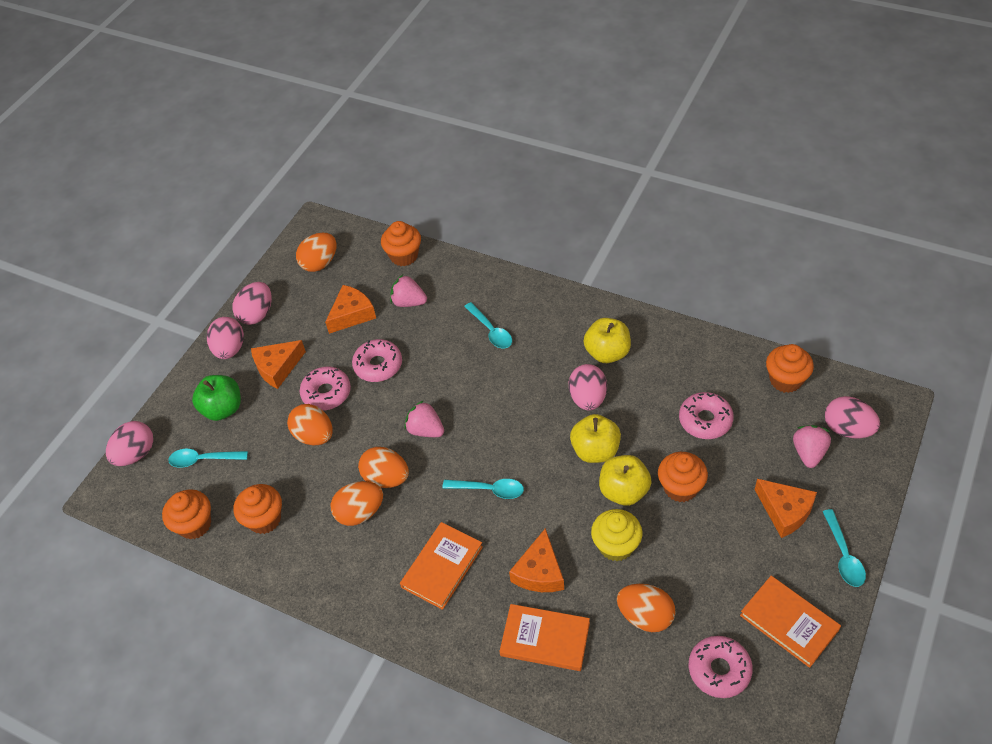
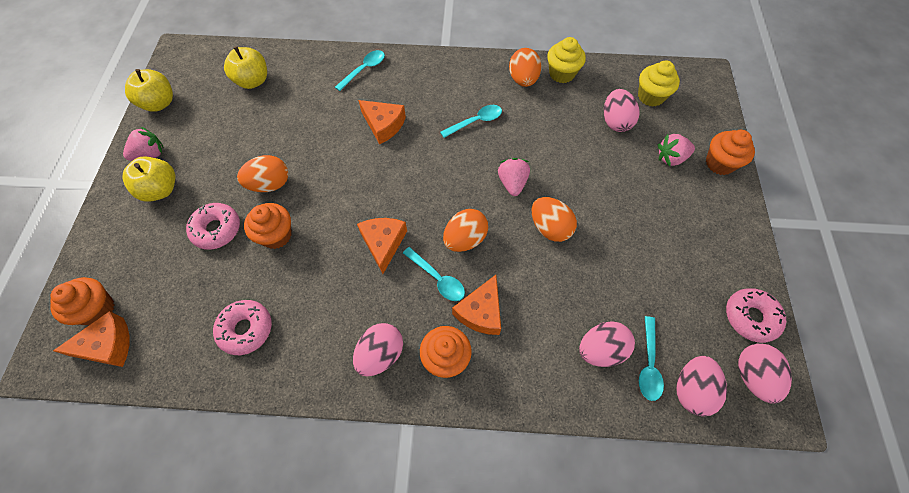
green apple: 1 -> 0
orange book: 3 -> 0
orange cupcake: 5 -> 4
orange egg: 5 -> 4
pink donut: 4 -> 3
yellow cupcake: 1 -> 2

